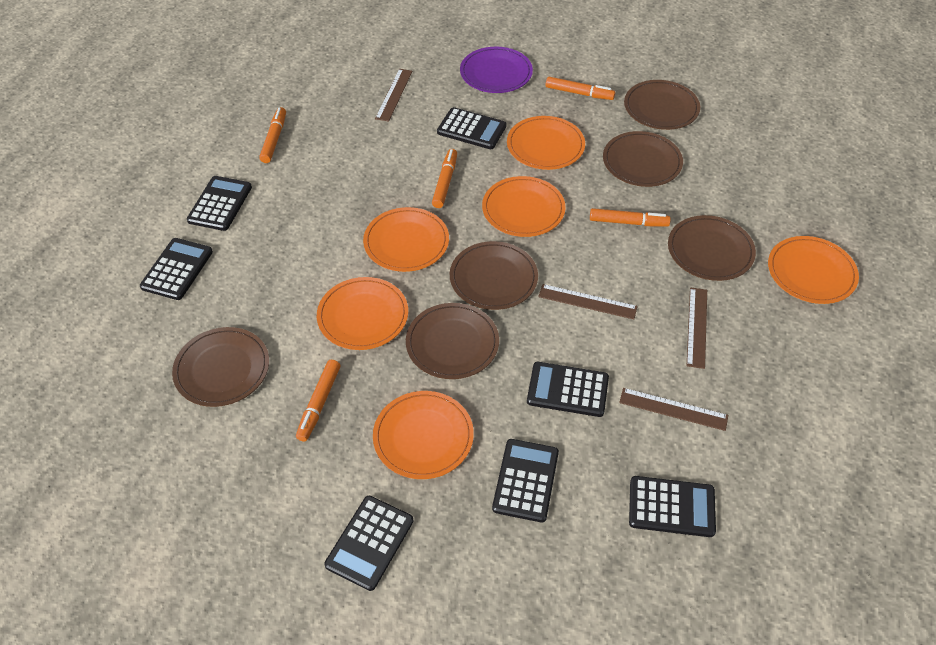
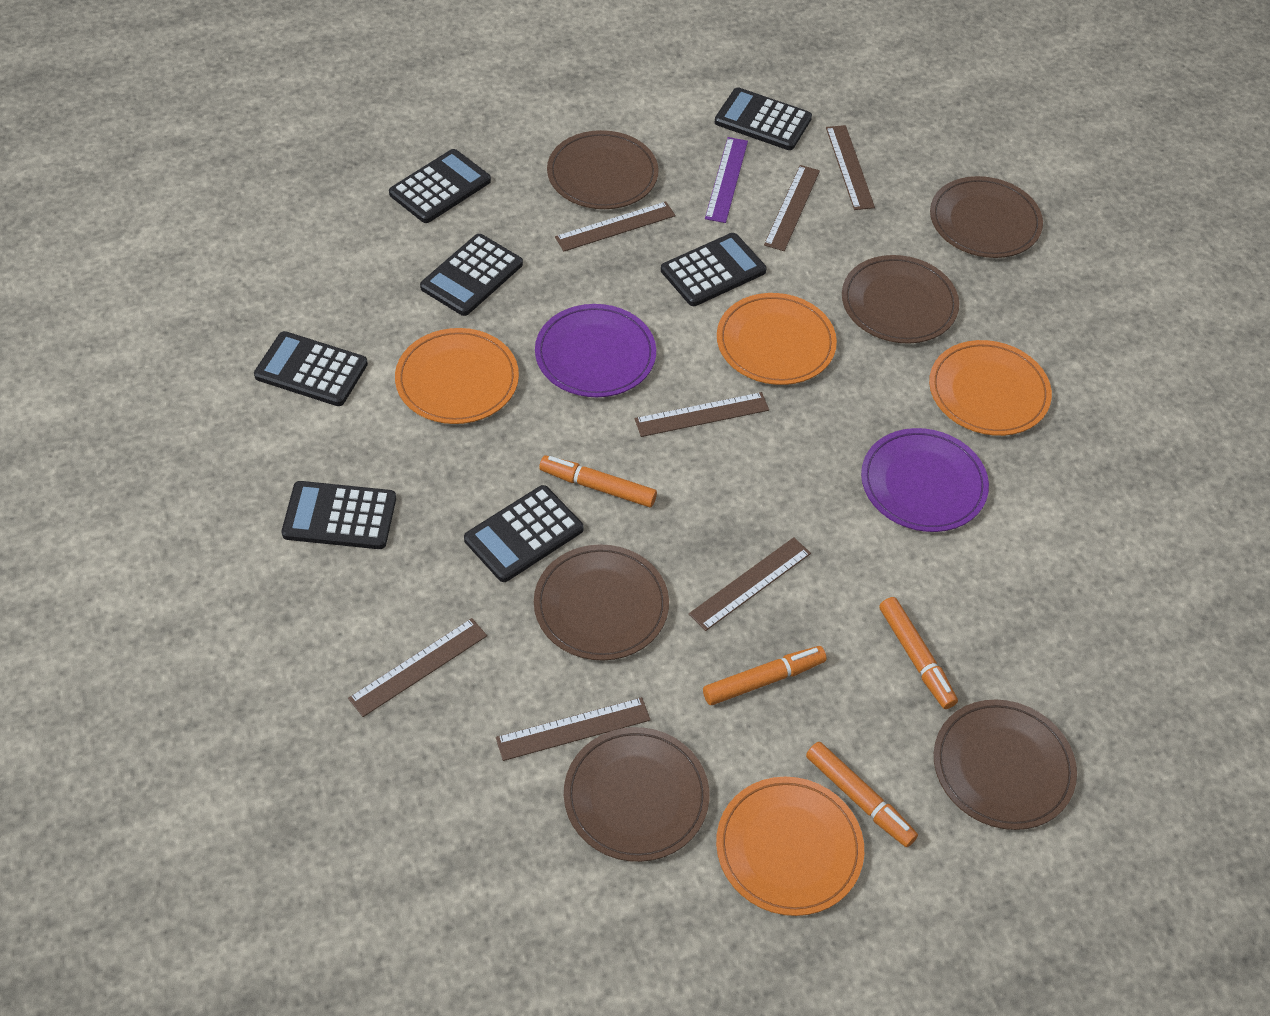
brown ruler: 4 -> 7
orange marker: 5 -> 4
orange plate: 6 -> 4
purple plate: 1 -> 2
purple ruler: 0 -> 1

